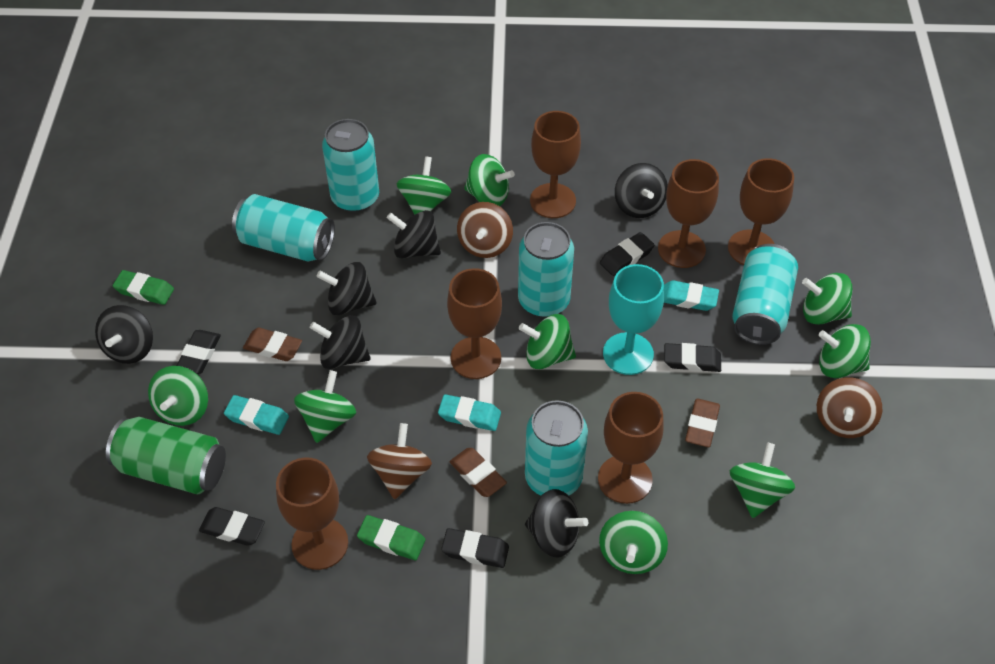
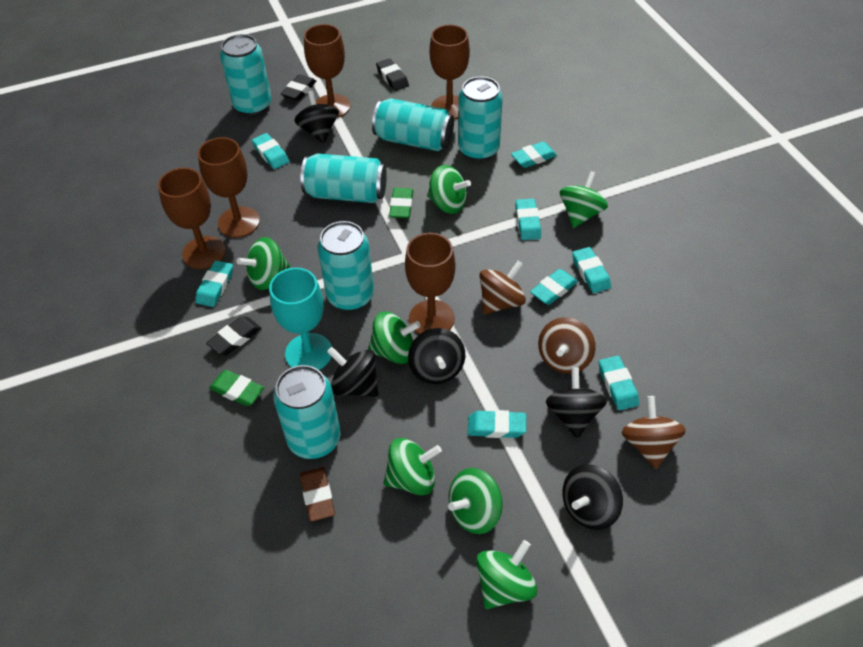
black eraser: 5 -> 3
black spinning top: 6 -> 5
brown eraser: 3 -> 1
brown goblet: 6 -> 5
green can: 1 -> 0
green spinning top: 9 -> 7
turquoise can: 5 -> 6
turquoise eraser: 3 -> 8

